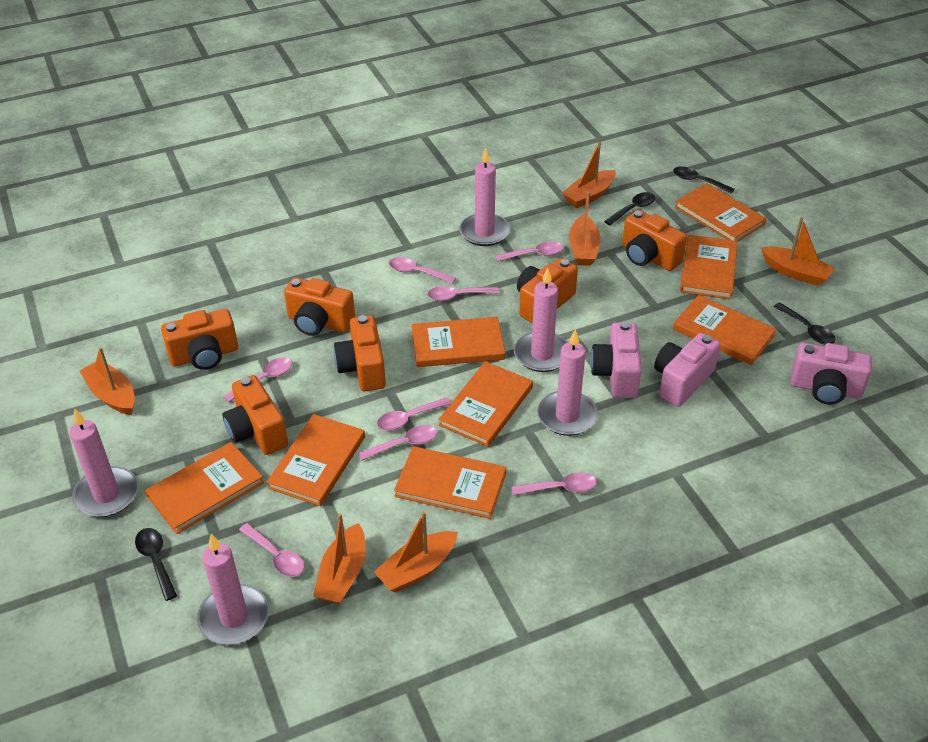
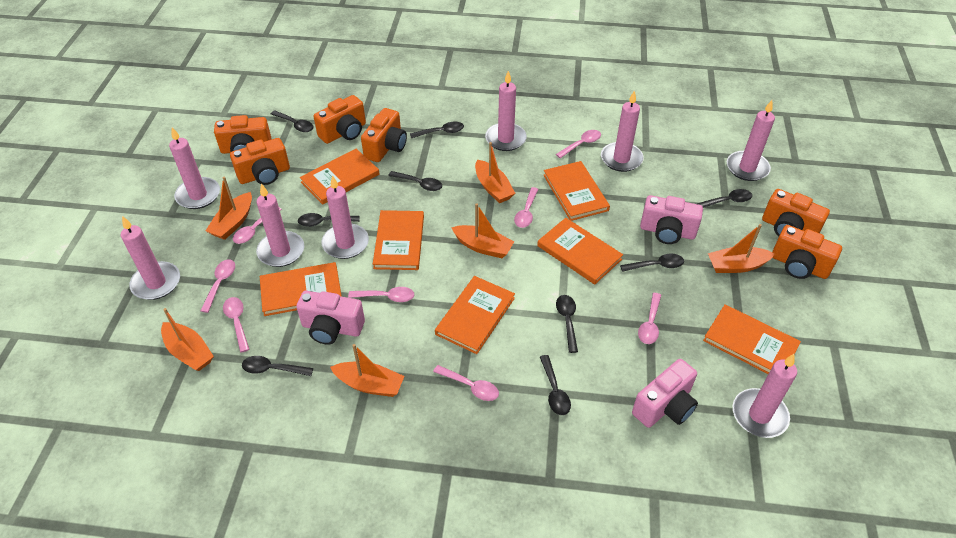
black spoon: 4 -> 9
orange book: 8 -> 7
pink candle: 5 -> 8

